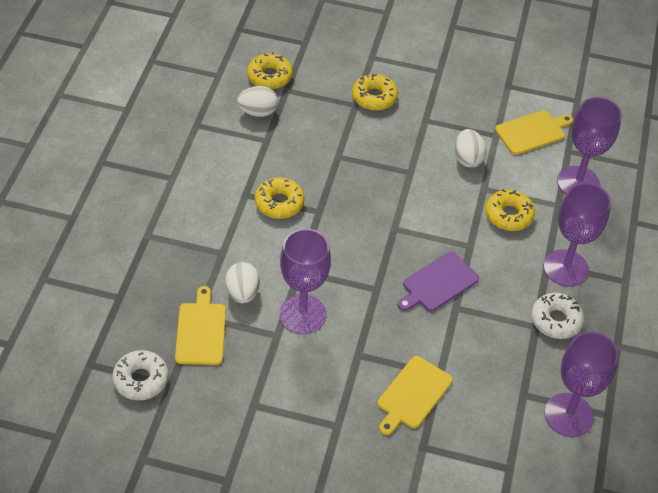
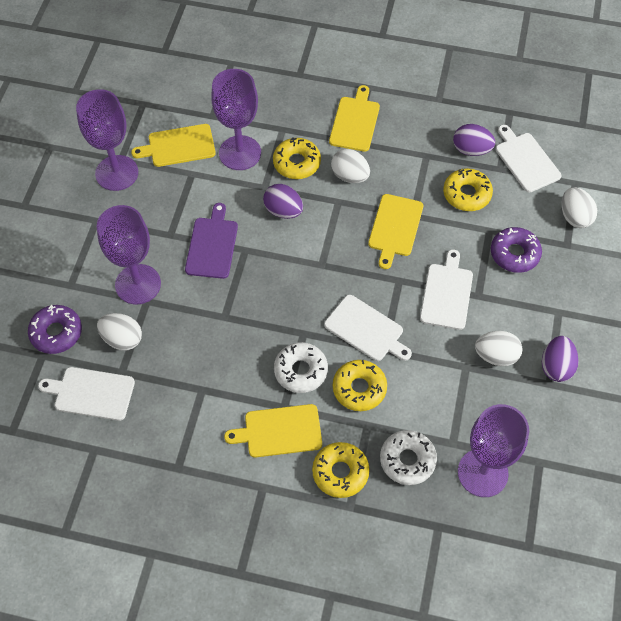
purple donut: 0 -> 2
purple egg: 0 -> 3
white cutting board: 0 -> 4
white egg: 3 -> 4
yellow cutting board: 3 -> 4

